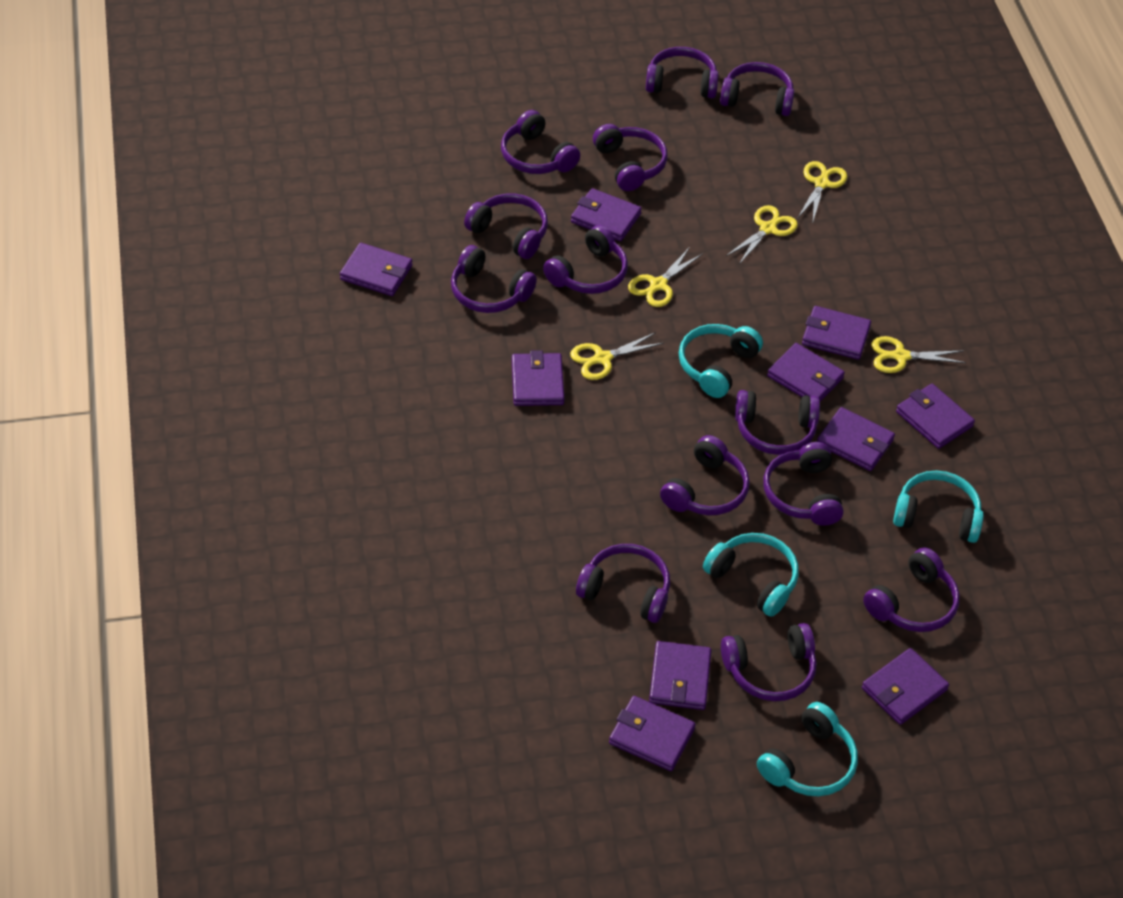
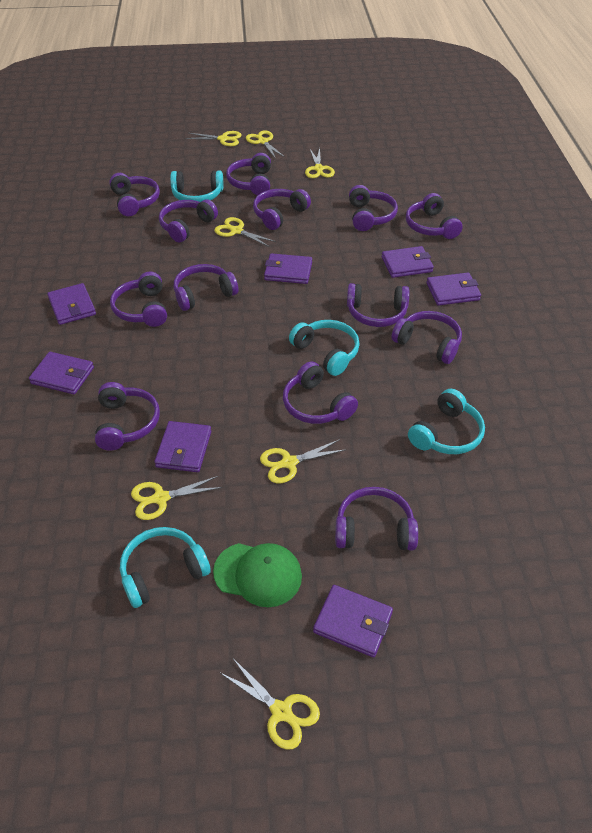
green cap: 0 -> 1
purple wallet: 10 -> 7
yellow scissors: 5 -> 7

